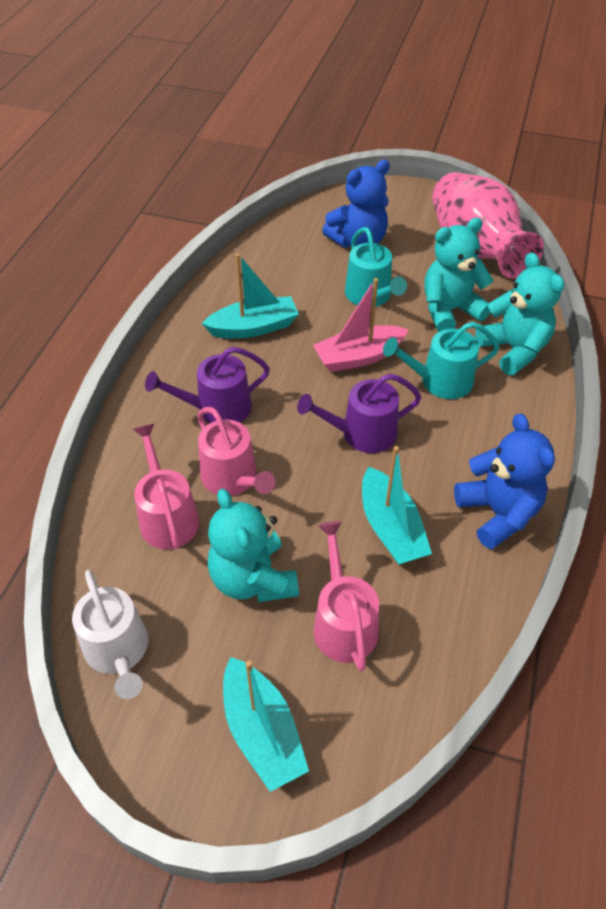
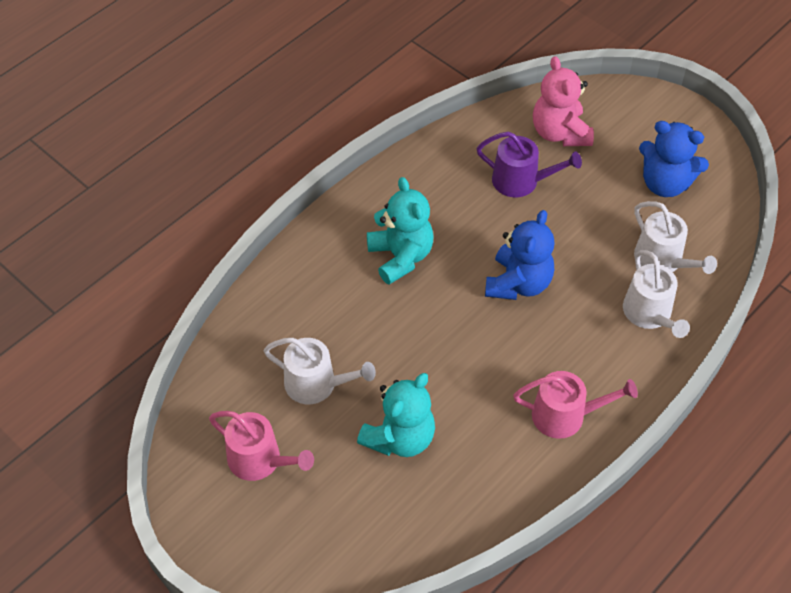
pink boat: 1 -> 0
pink teddy bear: 0 -> 1
pink vase: 1 -> 0
pink watering can: 3 -> 2
purple watering can: 2 -> 1
turquoise boat: 3 -> 0
turquoise teddy bear: 3 -> 2
turquoise watering can: 2 -> 0
white watering can: 1 -> 3

